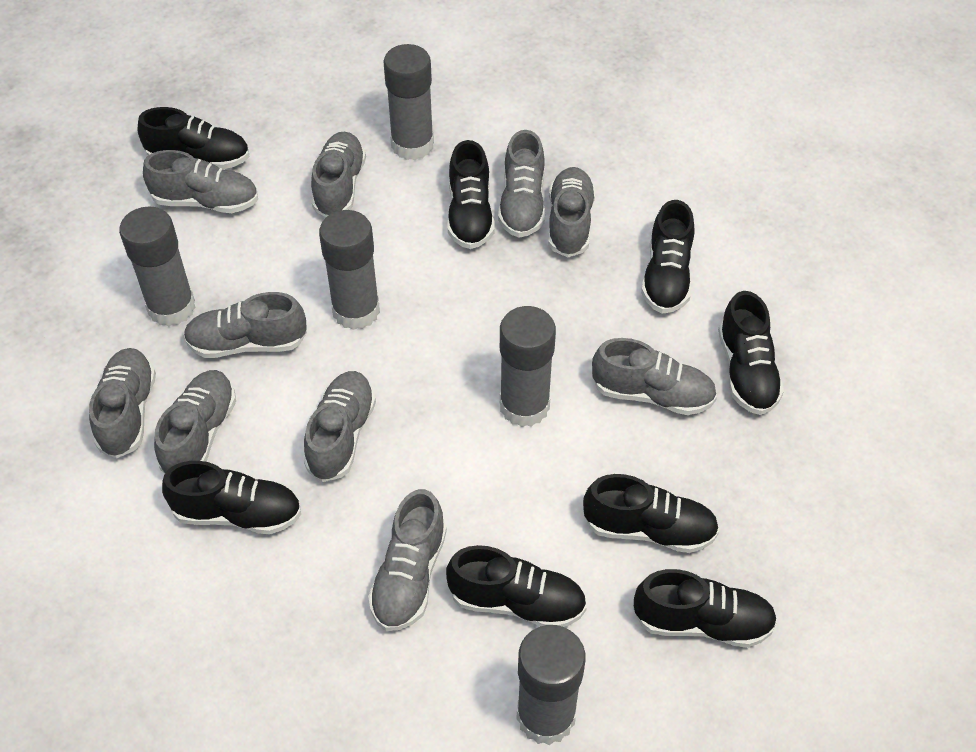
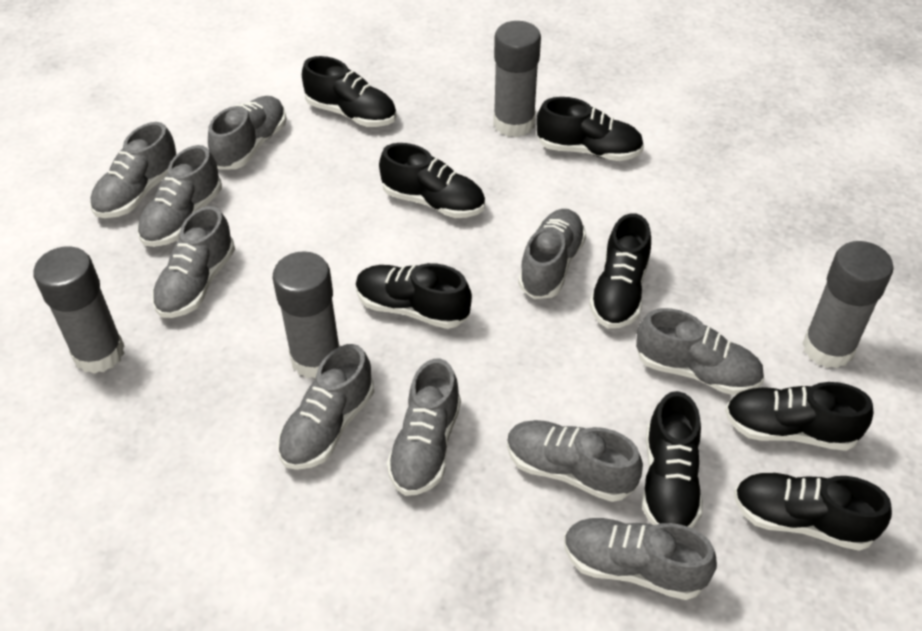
grey glue stick: 5 -> 4

